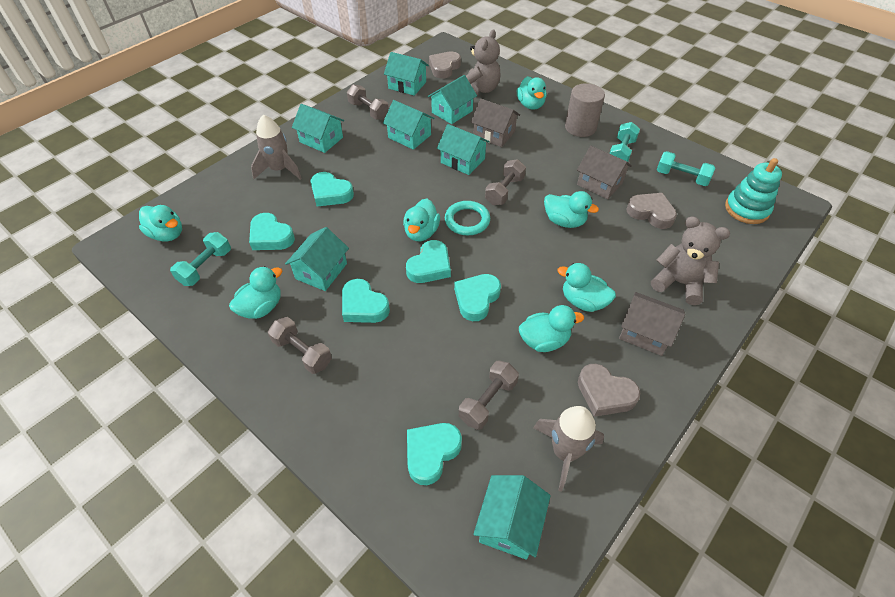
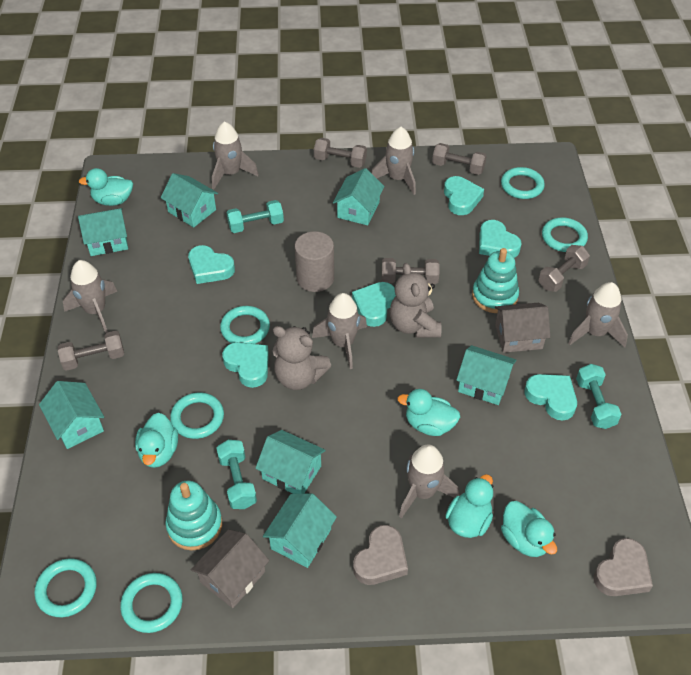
grey dumbbell: 4 -> 5
grey heart: 3 -> 2
grey house: 3 -> 2
grey rocket: 2 -> 6
turquoise duck: 7 -> 5
turquoise ring: 1 -> 6
turquoise stacking toy: 1 -> 2

